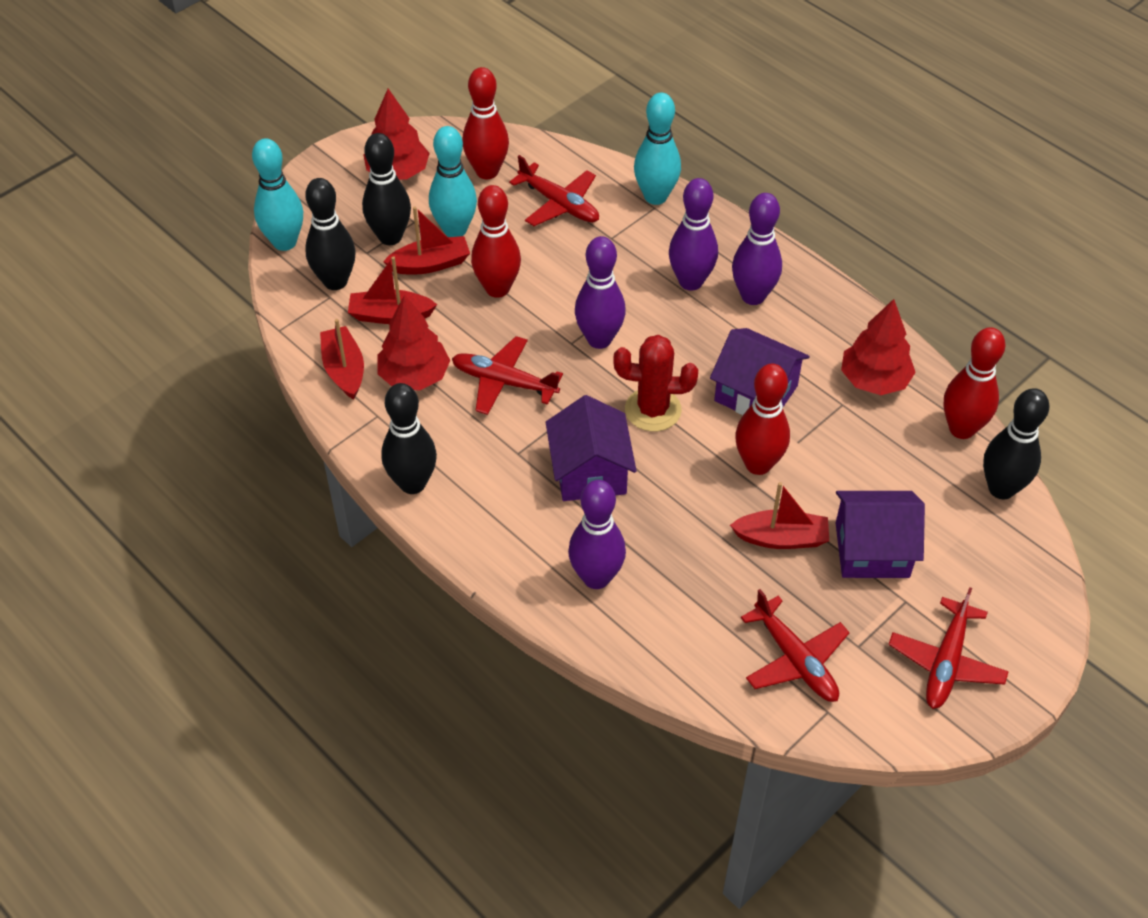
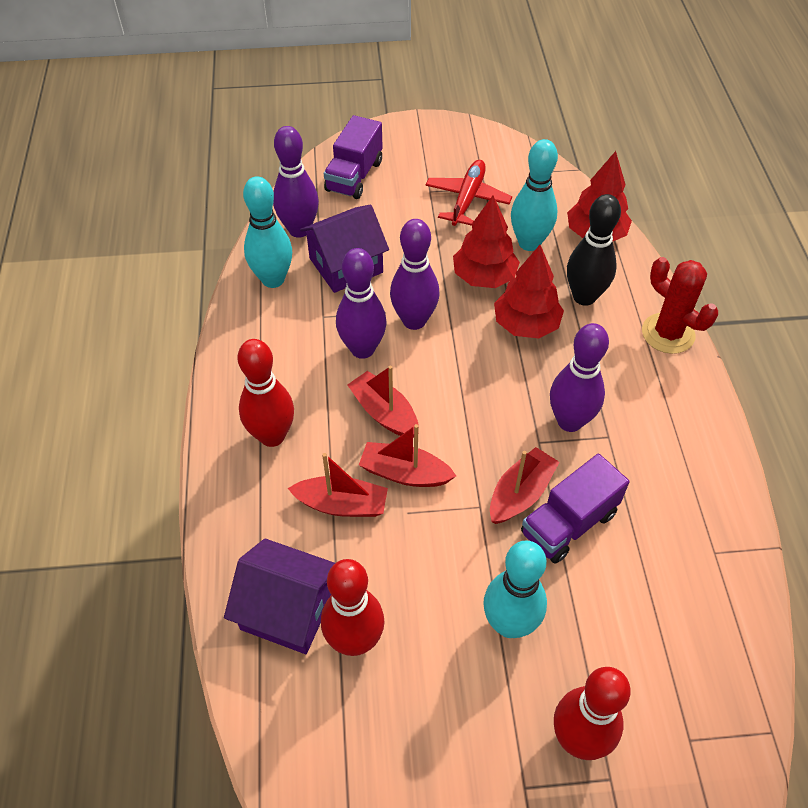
black bowling pin: 4 -> 1
purple house: 3 -> 2
purple truck: 0 -> 2
red bowling pin: 4 -> 3
red plane: 4 -> 1

